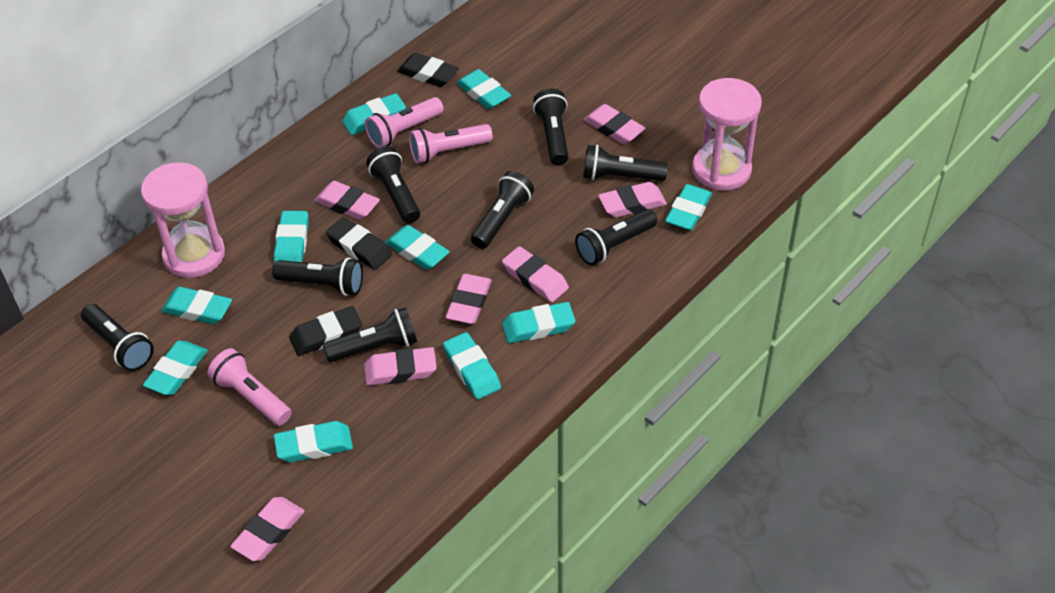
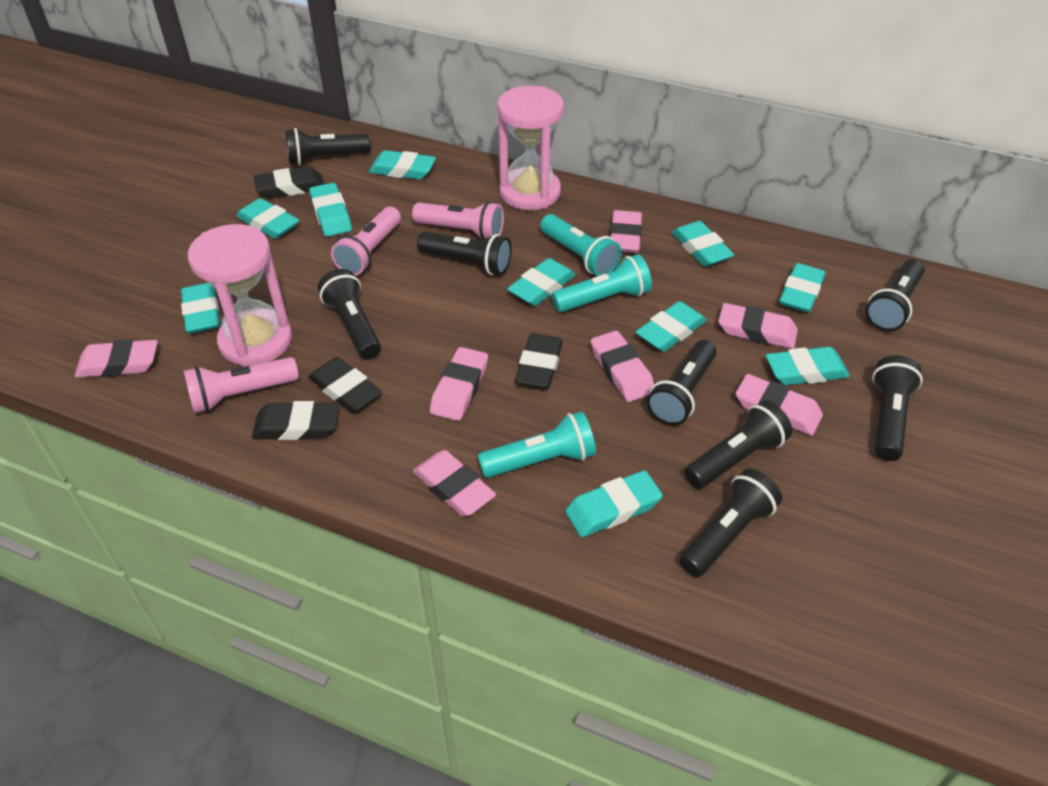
black eraser: 3 -> 4
turquoise flashlight: 0 -> 3

